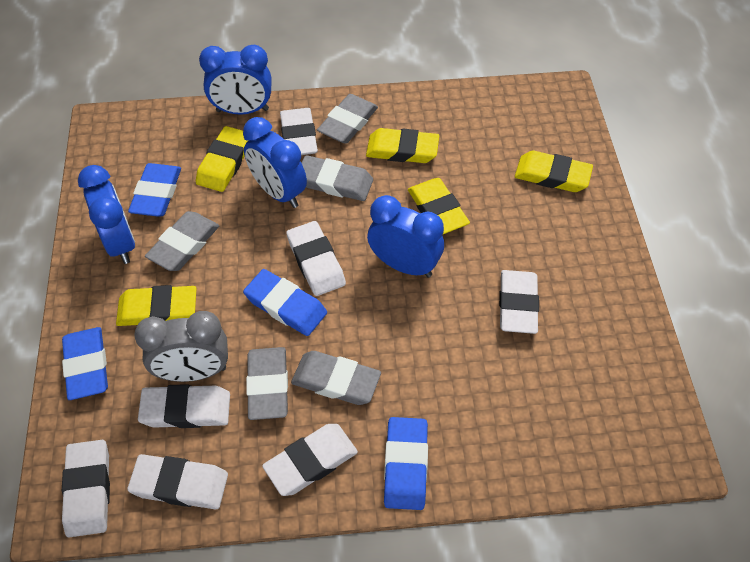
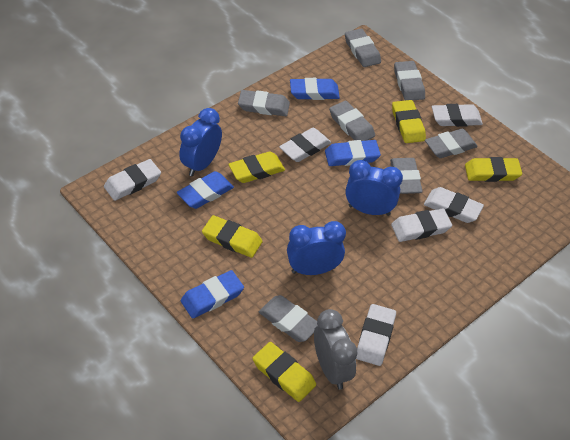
blue clock: 4 -> 3
grey eraser: 5 -> 7
white eraser: 7 -> 6

